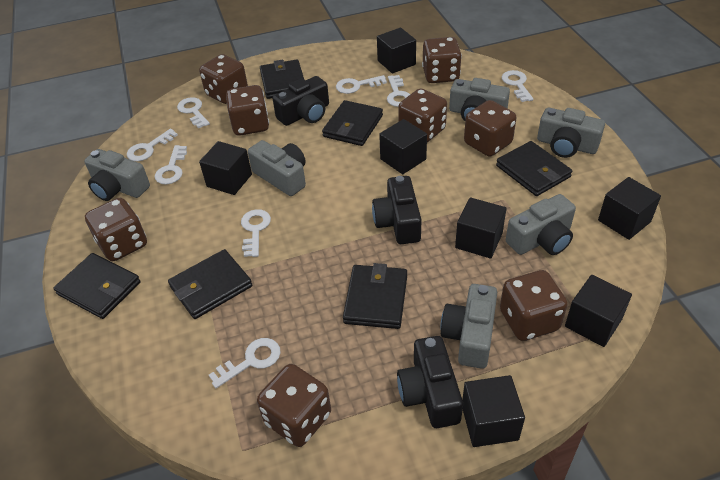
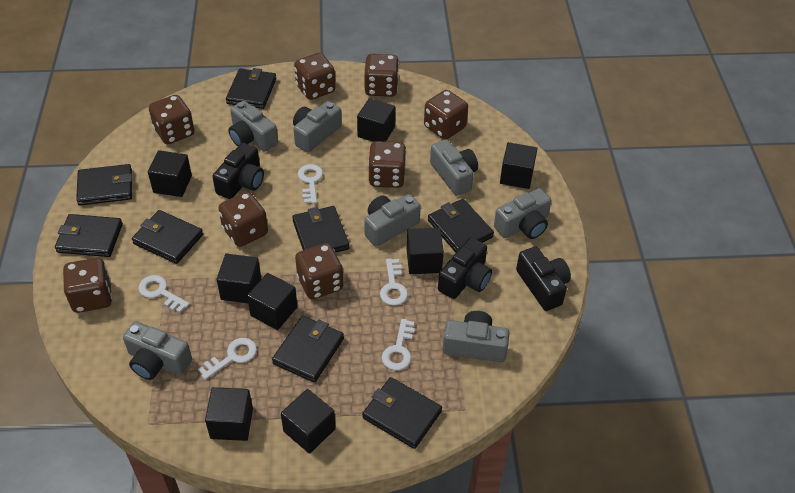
black cube: 7 -> 8
black wallet: 6 -> 8
grey camera: 6 -> 7
white key: 8 -> 5

